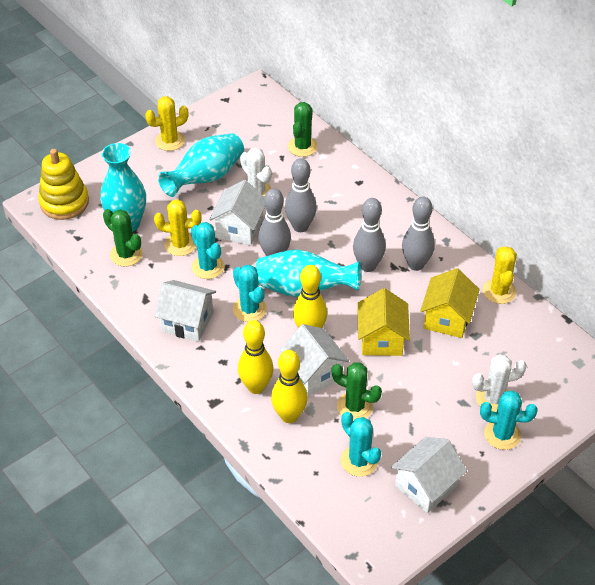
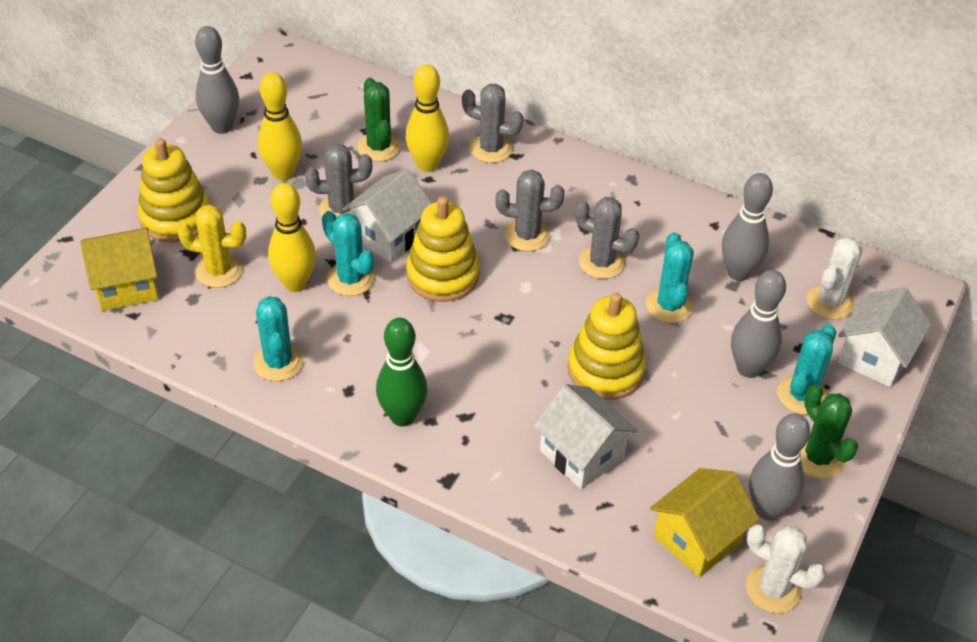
green bowling pin: 0 -> 1
green cactus: 3 -> 2
grey cactus: 0 -> 4
turquoise vase: 3 -> 0
white house: 4 -> 3
yellow cactus: 3 -> 1
yellow stacking toy: 1 -> 3

